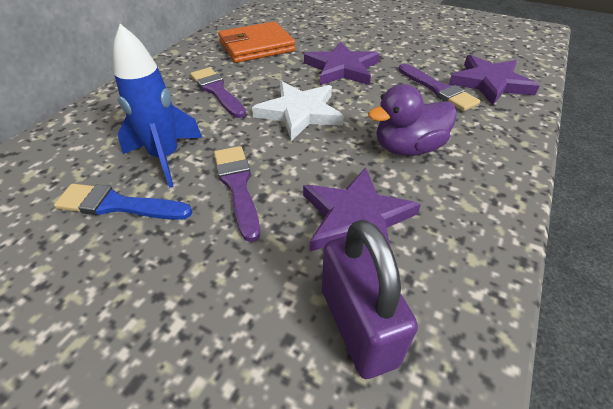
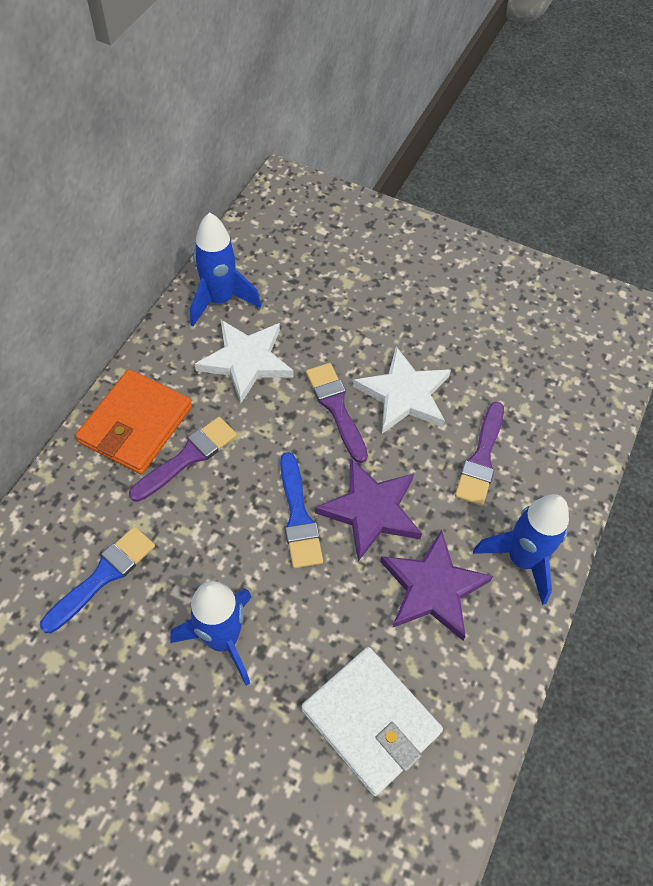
blue brush: 1 -> 2
blue rocket: 1 -> 3
purple duck: 1 -> 0
purple padlock: 1 -> 0
purple star: 3 -> 2
white star: 1 -> 2
white wallet: 0 -> 1

